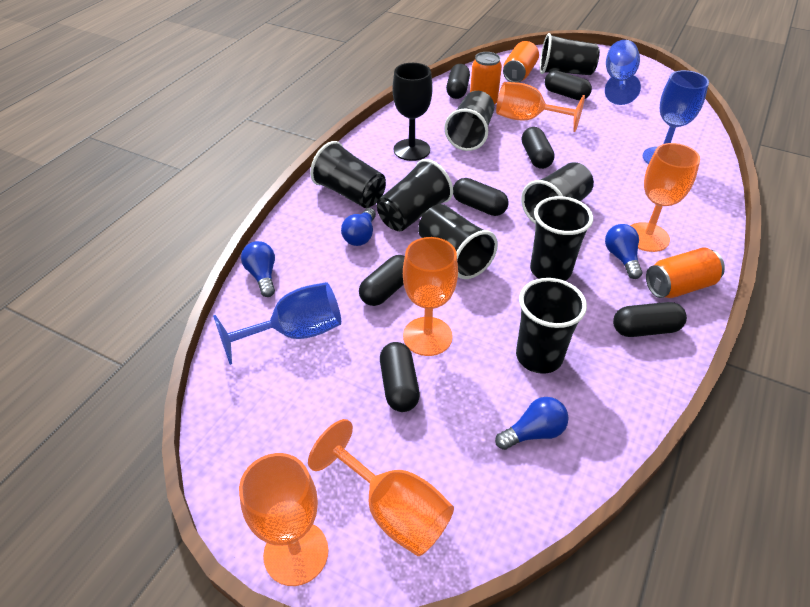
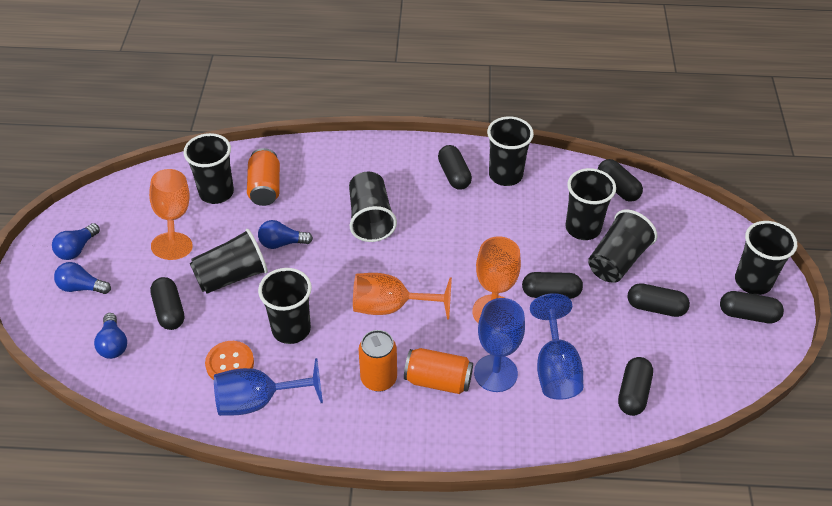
black goblet: 1 -> 0
orange button: 0 -> 1
orange goblet: 5 -> 3

